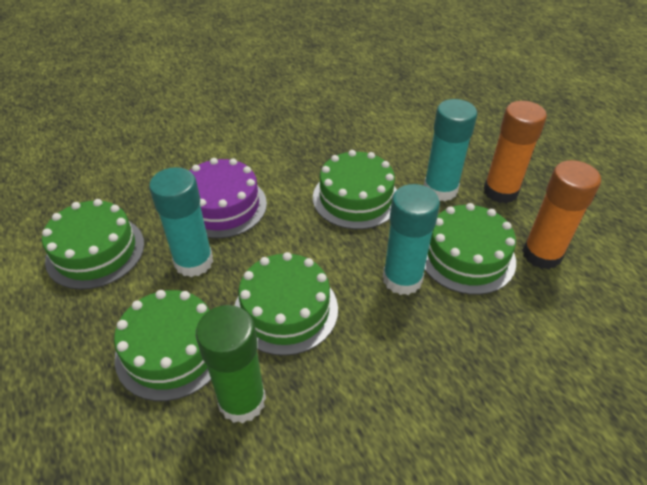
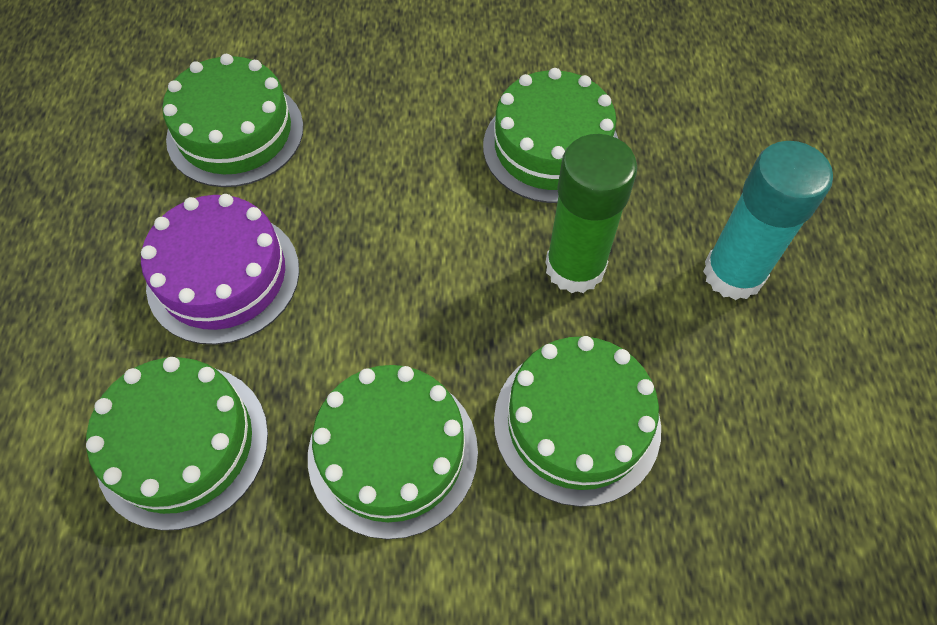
orange glue stick: 2 -> 0
turquoise glue stick: 3 -> 1

